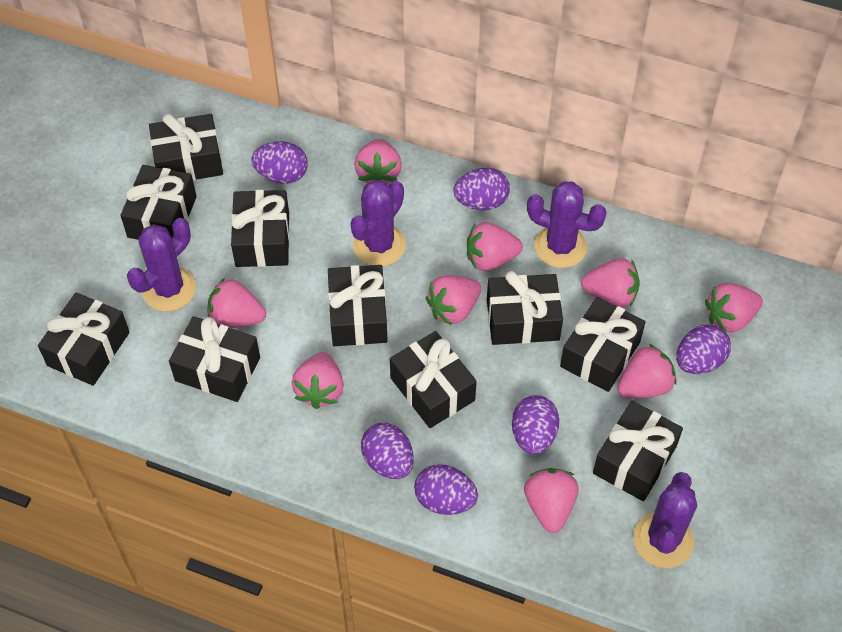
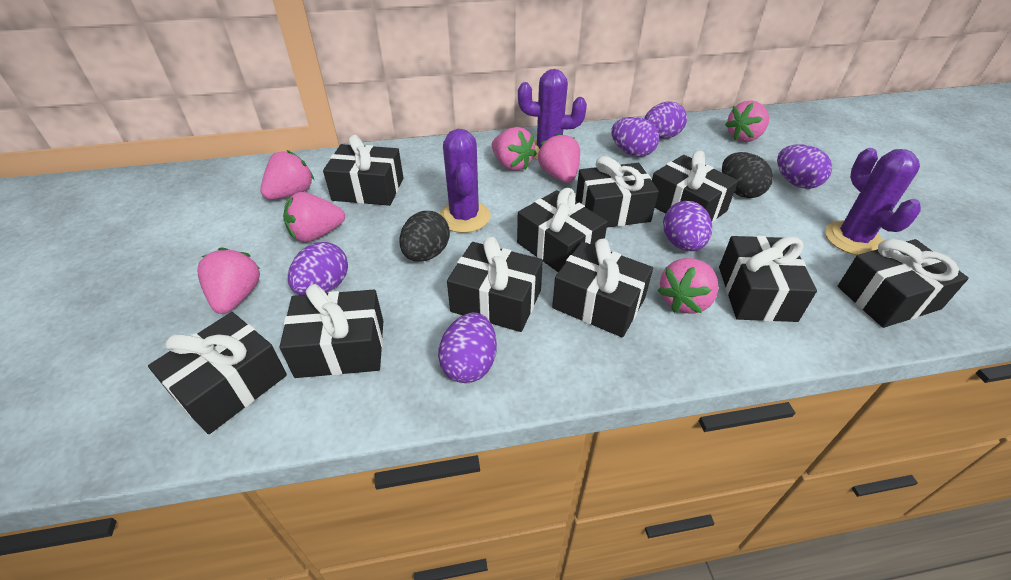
black egg: 0 -> 2
pink strawberry: 9 -> 7
purple cactus: 4 -> 3

